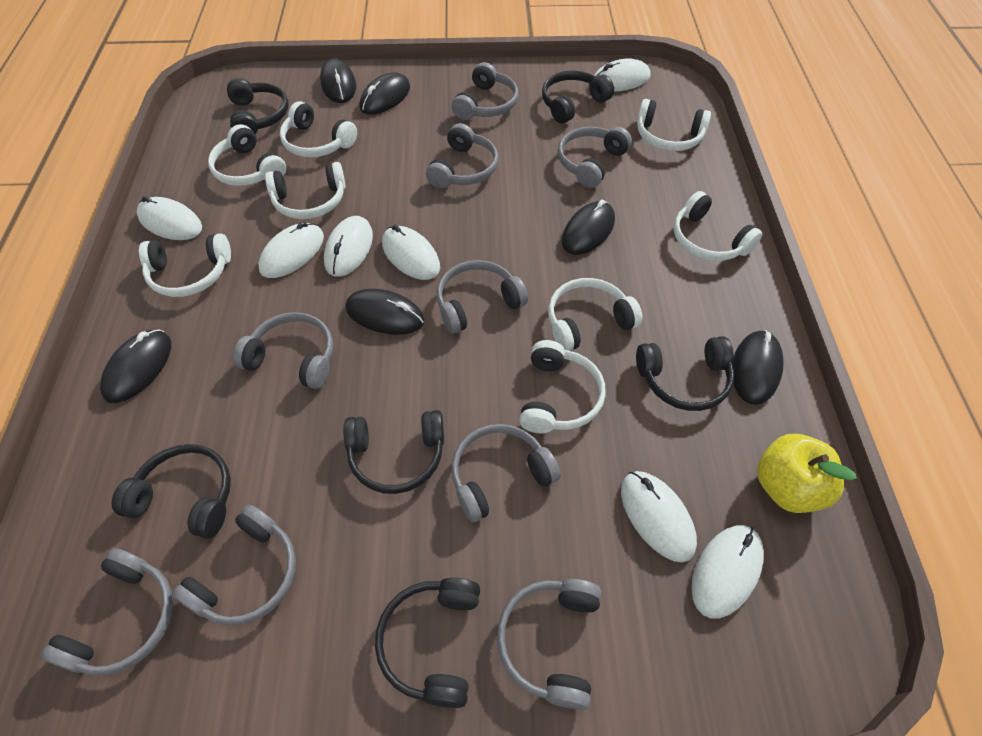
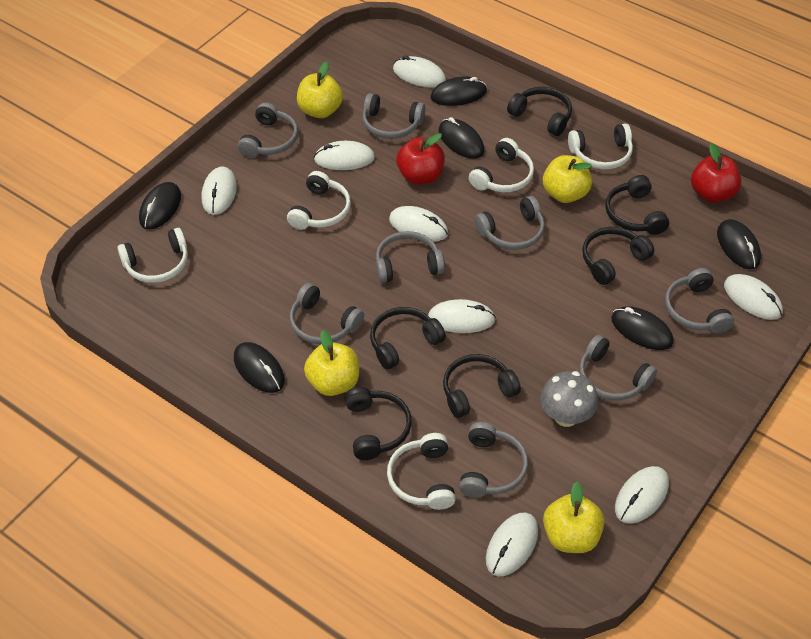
grey headphones: 9 -> 8
grey mushroom: 0 -> 1
red apple: 0 -> 2
white headphones: 8 -> 5
white mouse: 7 -> 8
yellow apple: 1 -> 4

